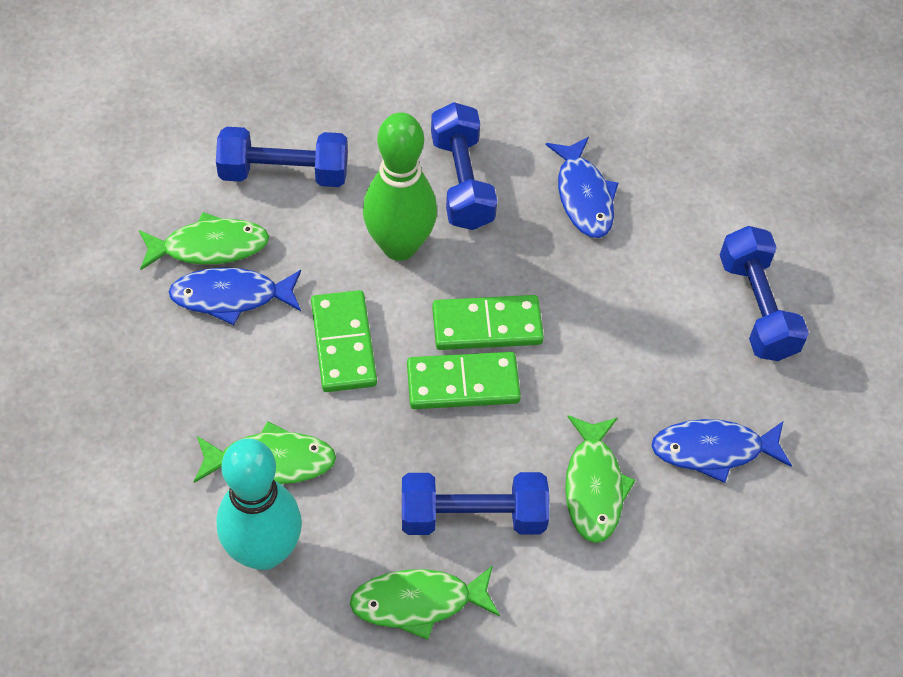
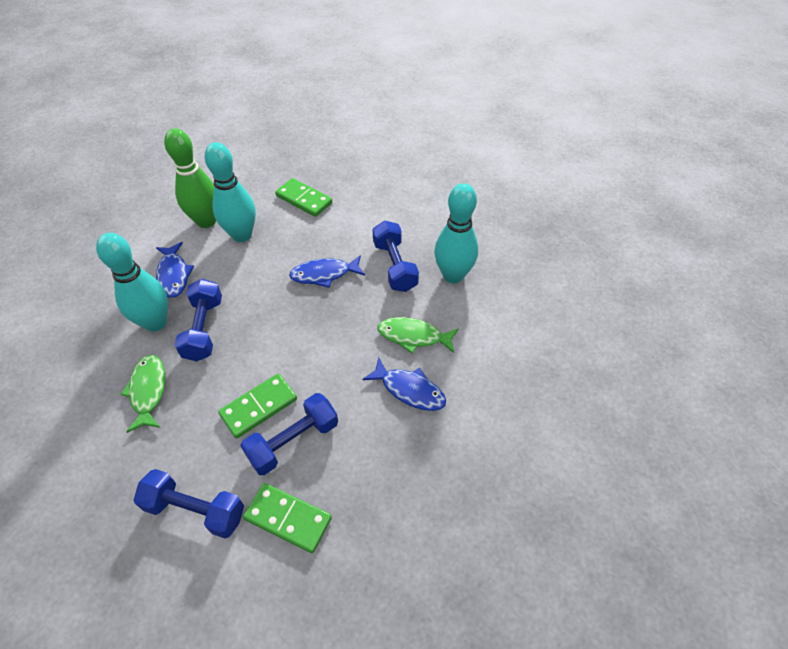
green fish: 4 -> 2
turquoise bowling pin: 1 -> 3

